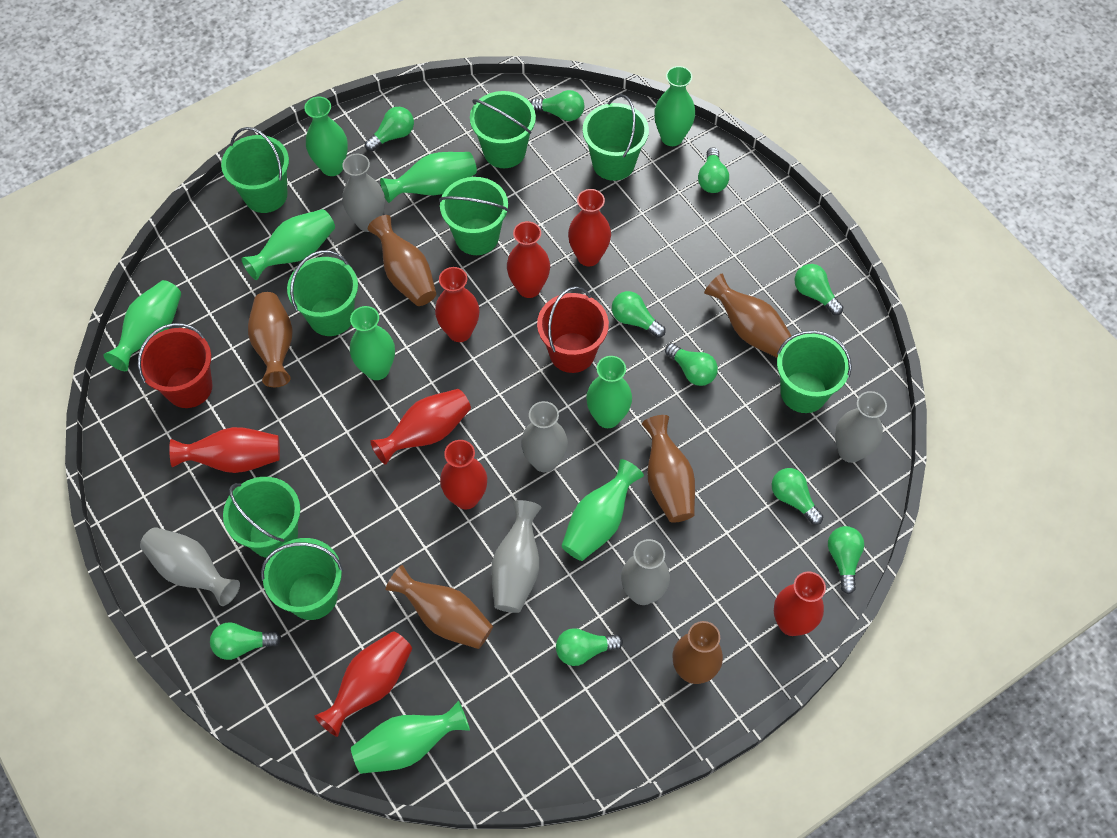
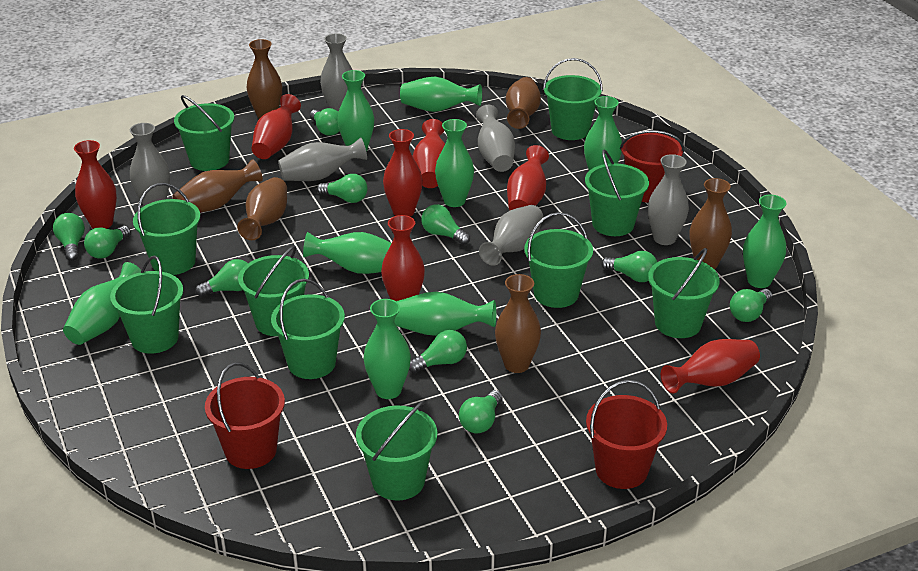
green bucket: 8 -> 10
red bucket: 2 -> 3
red vase: 8 -> 7

